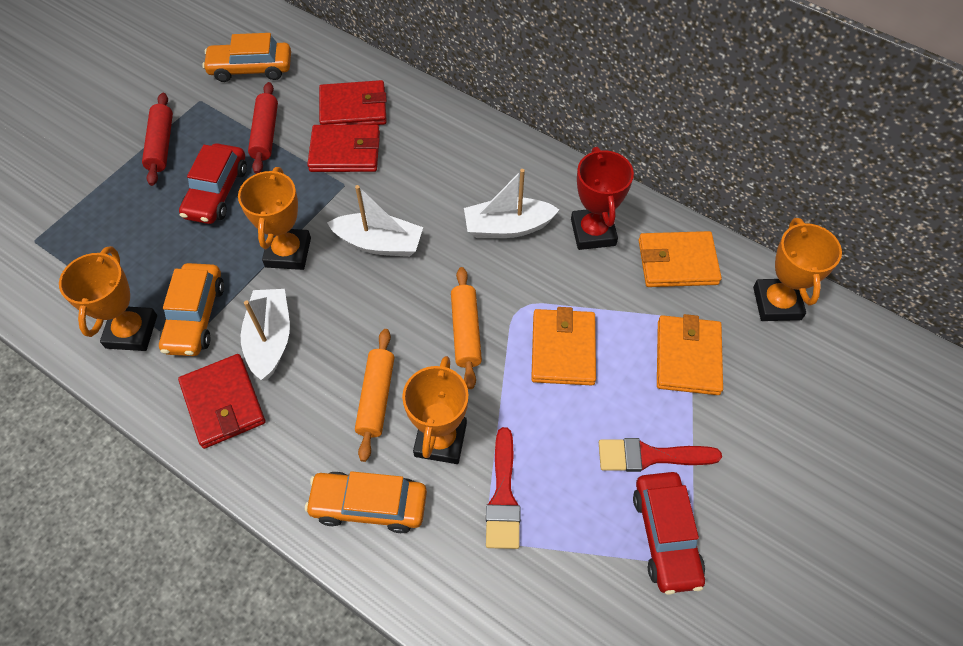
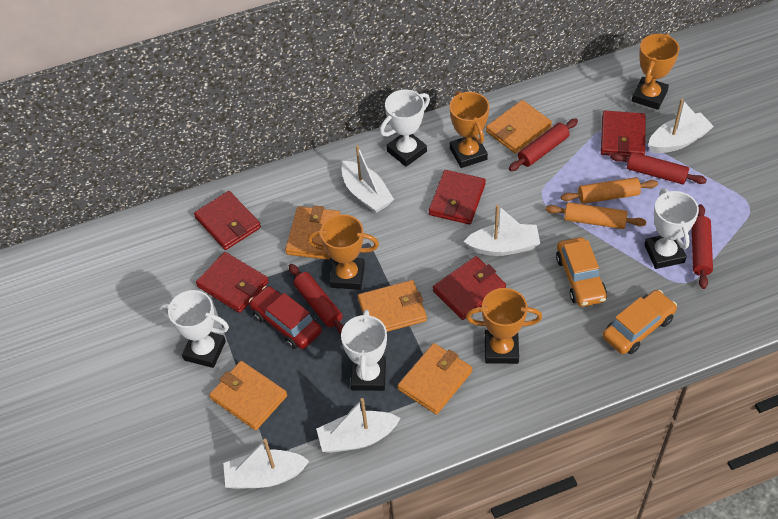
orange car: 3 -> 2
orange wallet: 3 -> 5
red brush: 2 -> 0
red car: 2 -> 1
red rolling pin: 2 -> 4
red trophy: 1 -> 0
red wallet: 3 -> 5
white boat: 3 -> 5
white trophy: 0 -> 4

